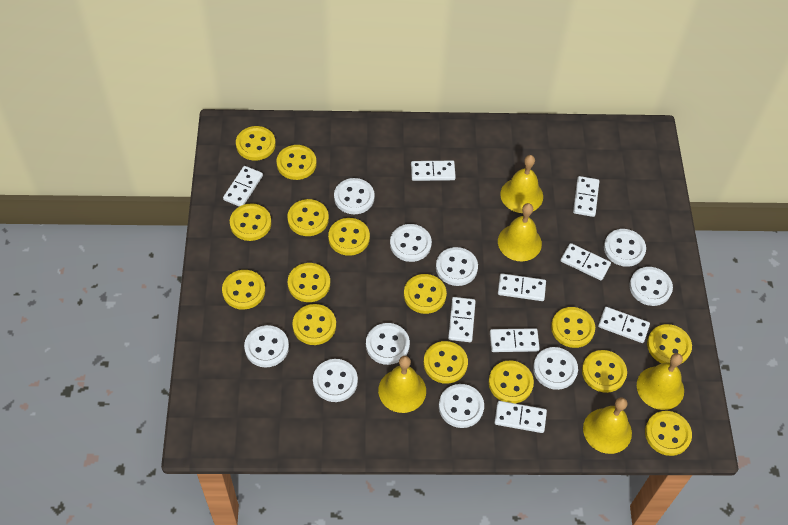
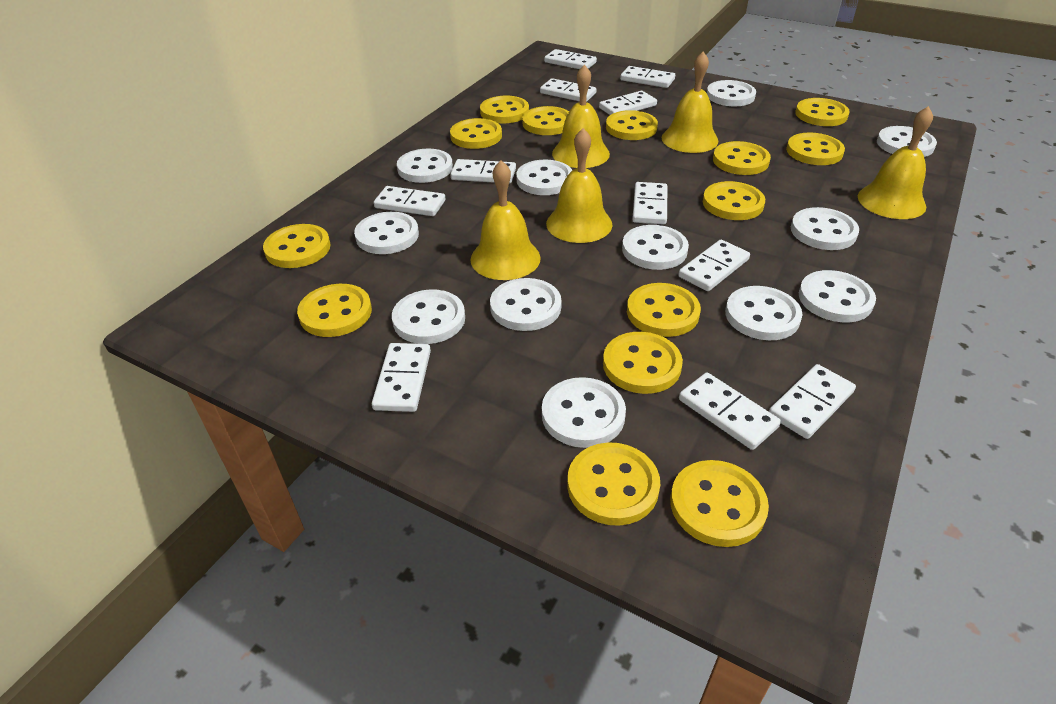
white button: 10 -> 12
white domino: 9 -> 11
yellow button: 15 -> 14

